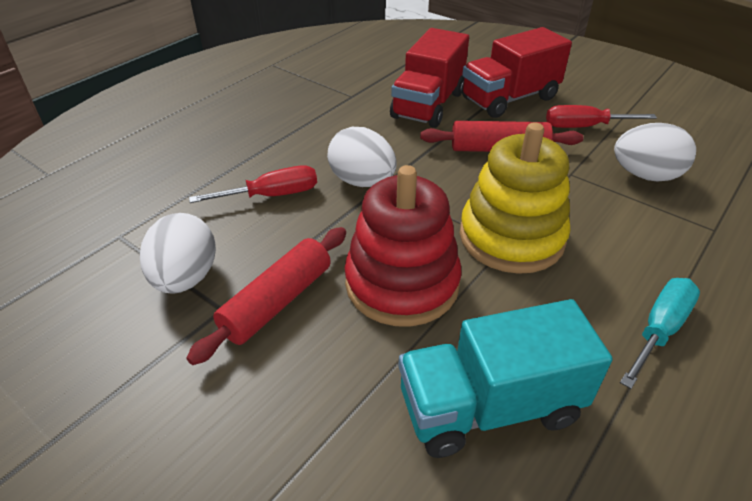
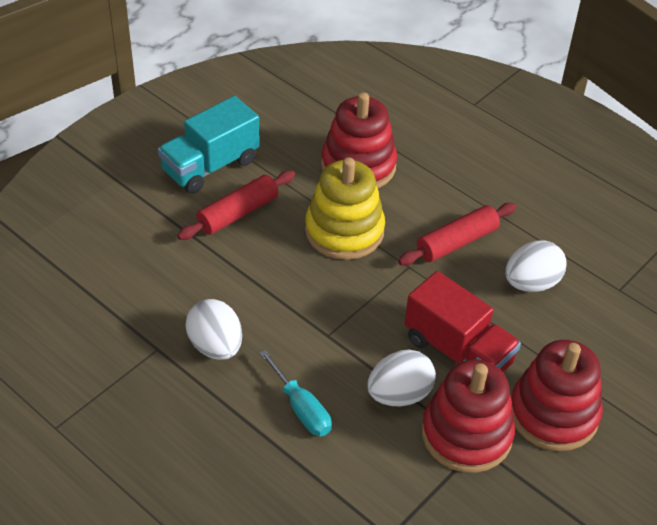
red screwdriver: 2 -> 0
red stacking toy: 1 -> 3
red truck: 2 -> 1

